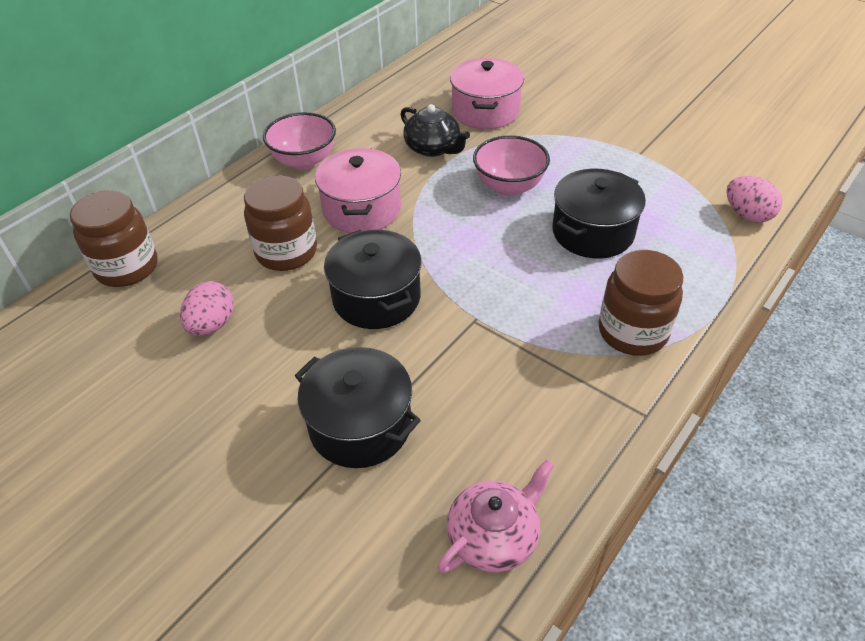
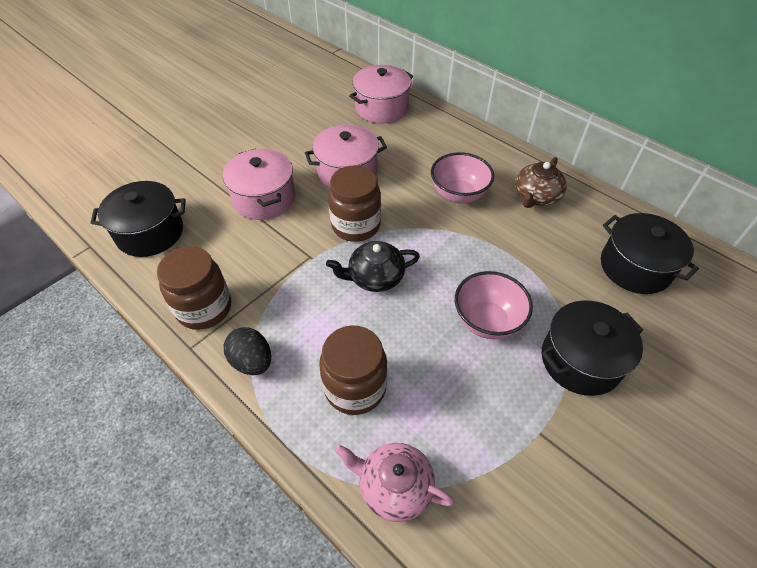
black egg: 0 -> 1
brown teapot: 0 -> 1
pink egg: 2 -> 0
pink pot: 2 -> 3

